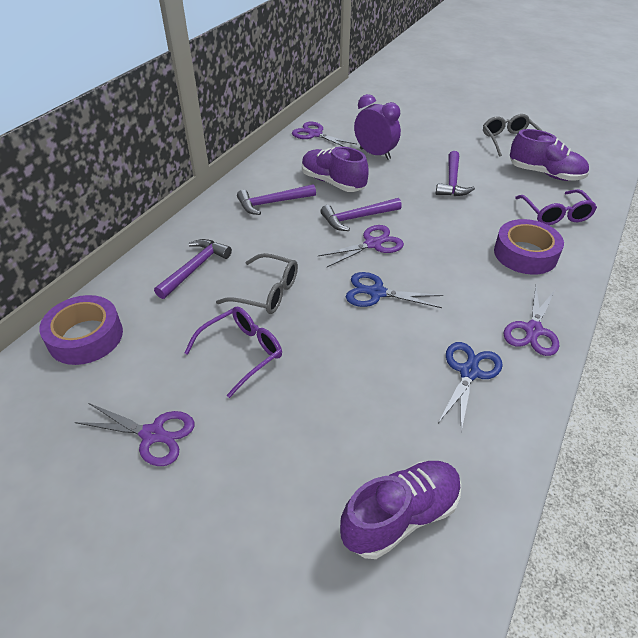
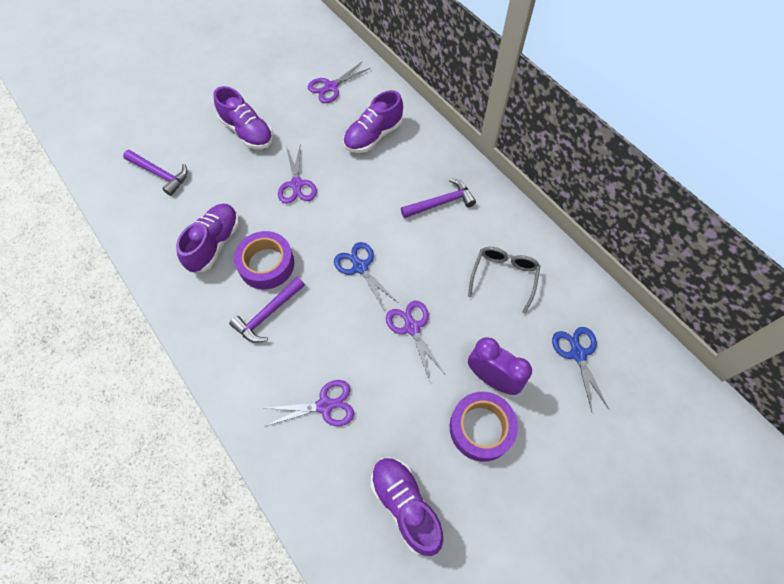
grey glasses: 2 -> 1
purple glasses: 2 -> 0
purple hammer: 4 -> 3
purple shoe: 3 -> 4

